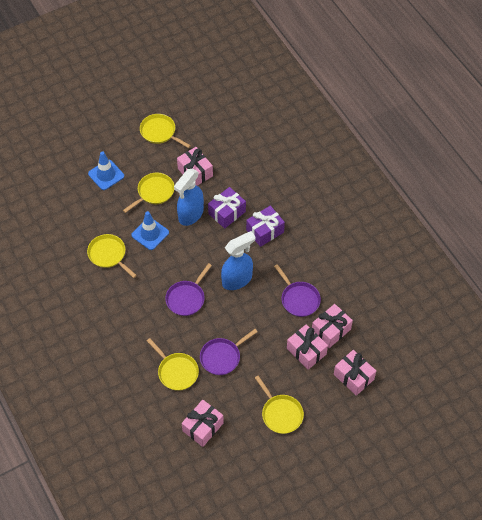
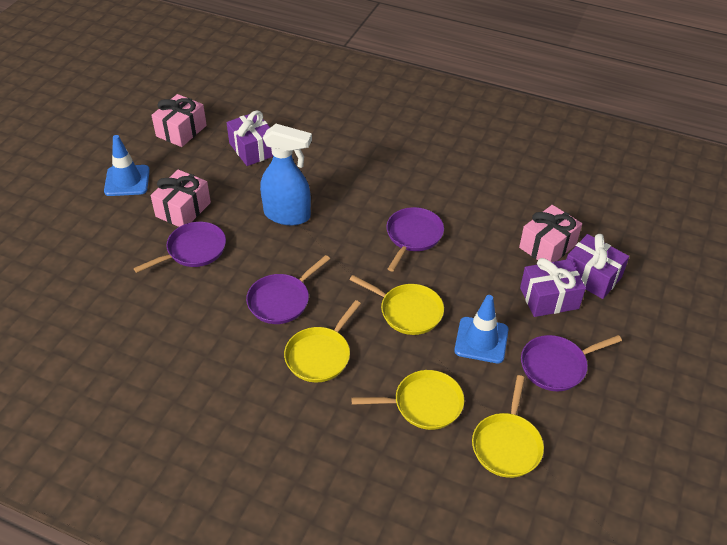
blue spray bottle: 2 -> 1
pink gift: 5 -> 3
purple gift: 2 -> 3
purple pan: 3 -> 4
yellow pan: 5 -> 4

